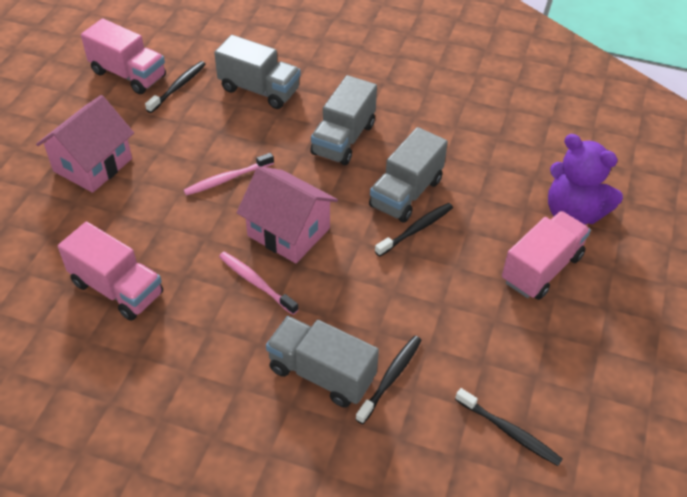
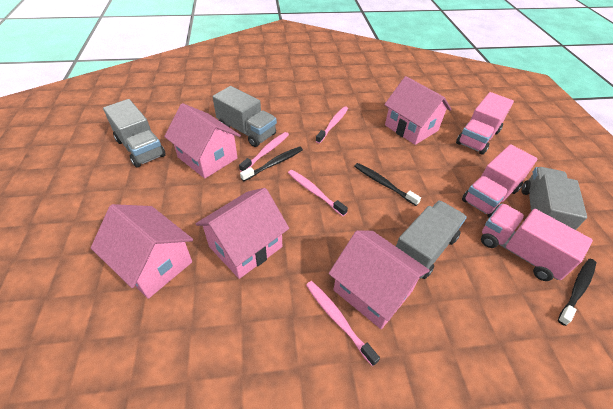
black toothbrush: 4 -> 3
pink house: 2 -> 5
pink toothbrush: 2 -> 4
purple teddy bear: 1 -> 0

